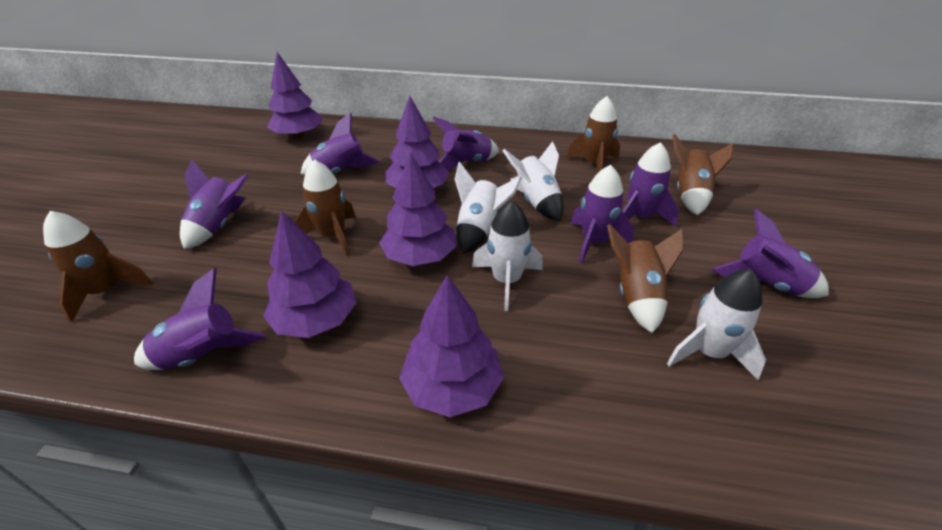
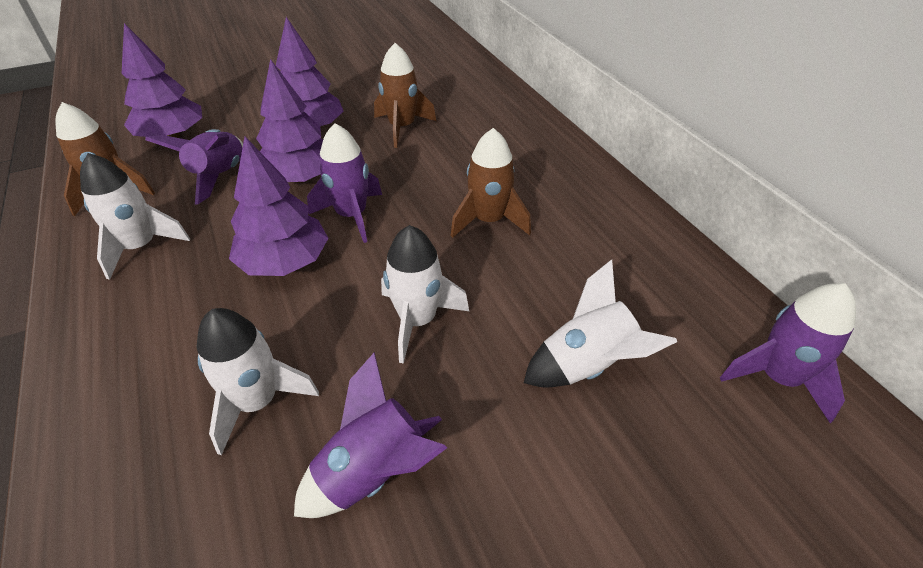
brown rocket: 5 -> 3
purple rocket: 7 -> 4
purple tree: 5 -> 4

